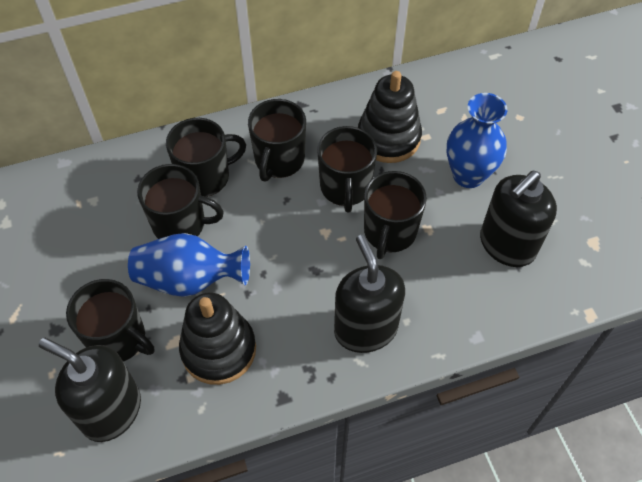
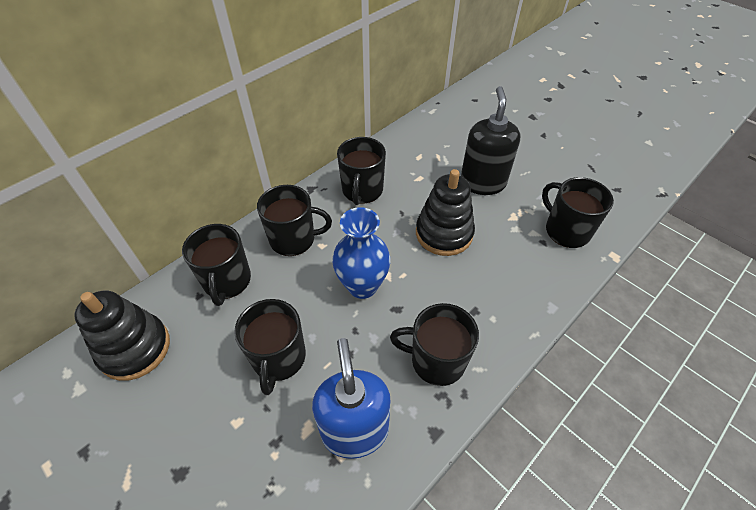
black soap dispenser: 3 -> 1
blue soap dispenser: 0 -> 1
blue vase: 2 -> 1

